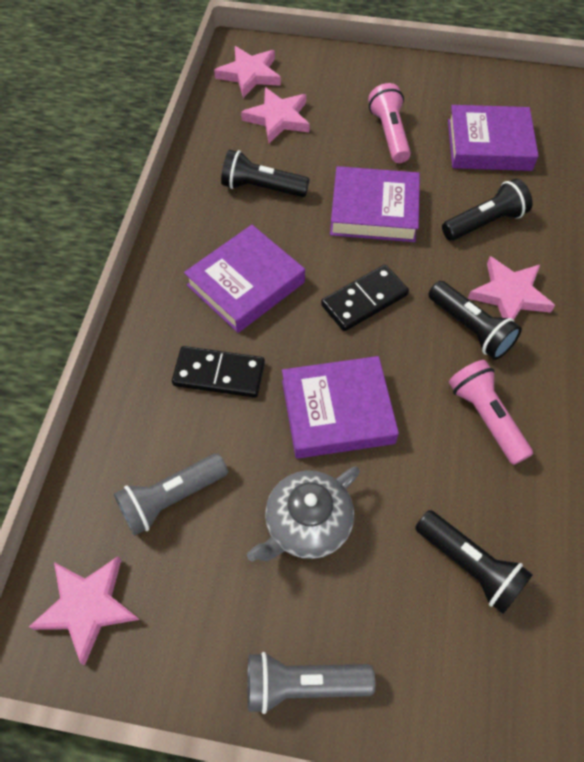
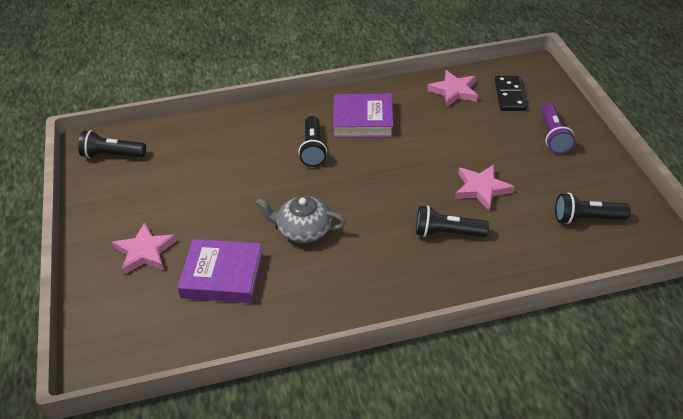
black domino: 2 -> 1
grey flashlight: 2 -> 0
pink flashlight: 2 -> 0
pink star: 4 -> 3
purple book: 4 -> 2
purple flashlight: 0 -> 1

